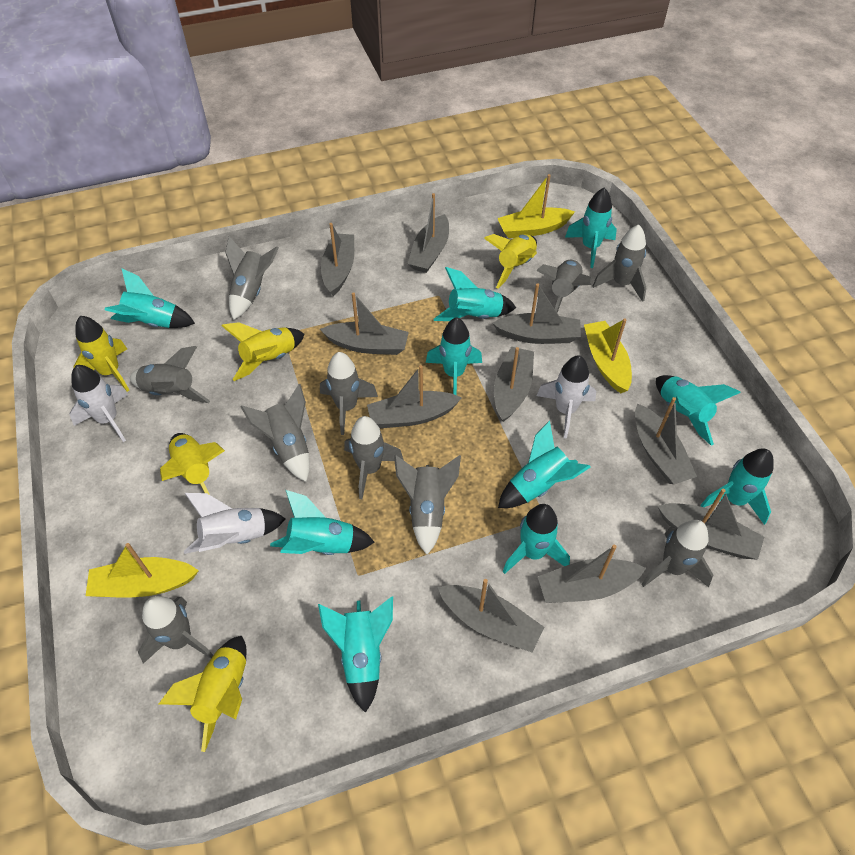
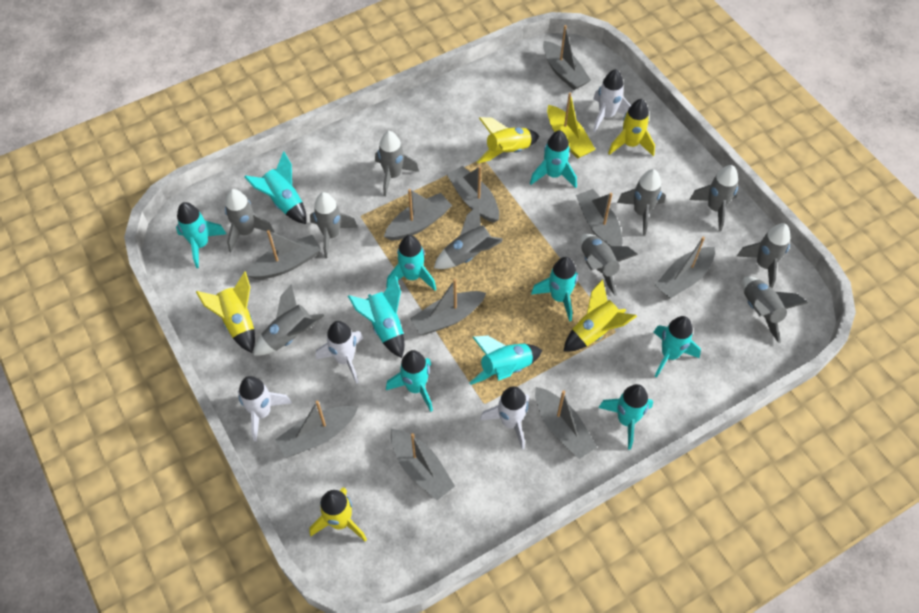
white rocket: 3 -> 4
yellow boat: 3 -> 1

